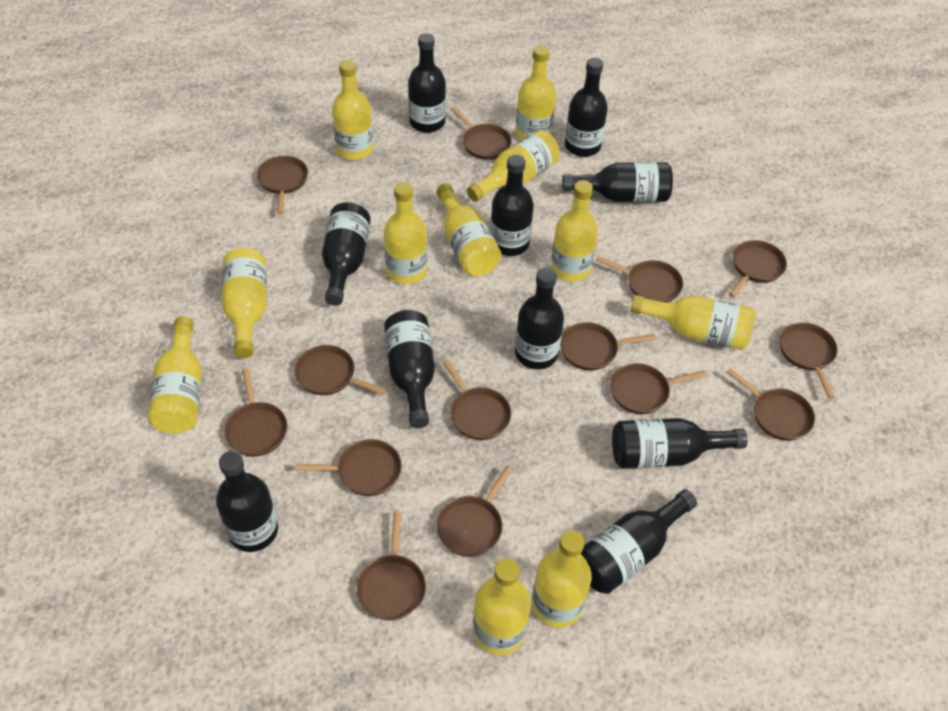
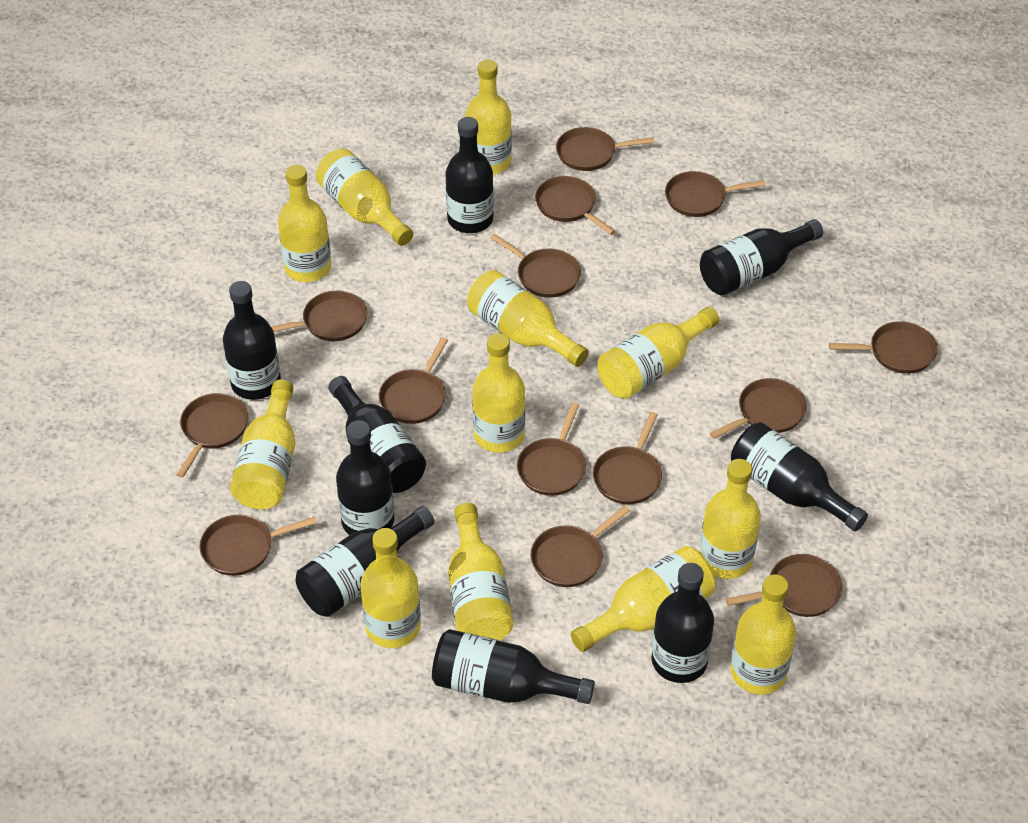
black bottle: 10 -> 9
yellow bottle: 11 -> 12

